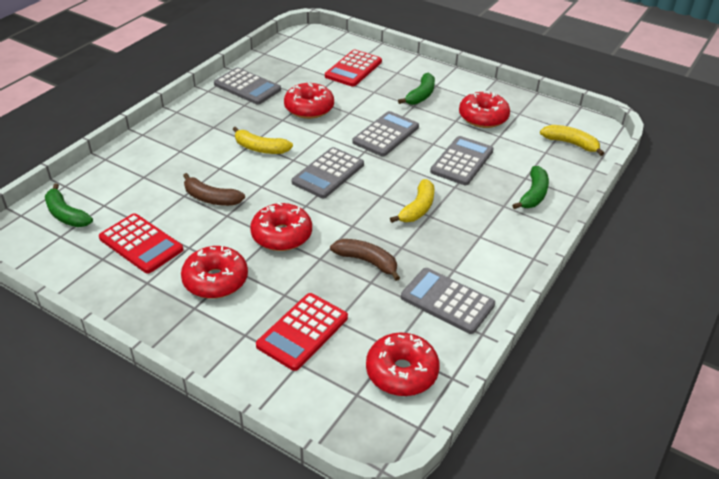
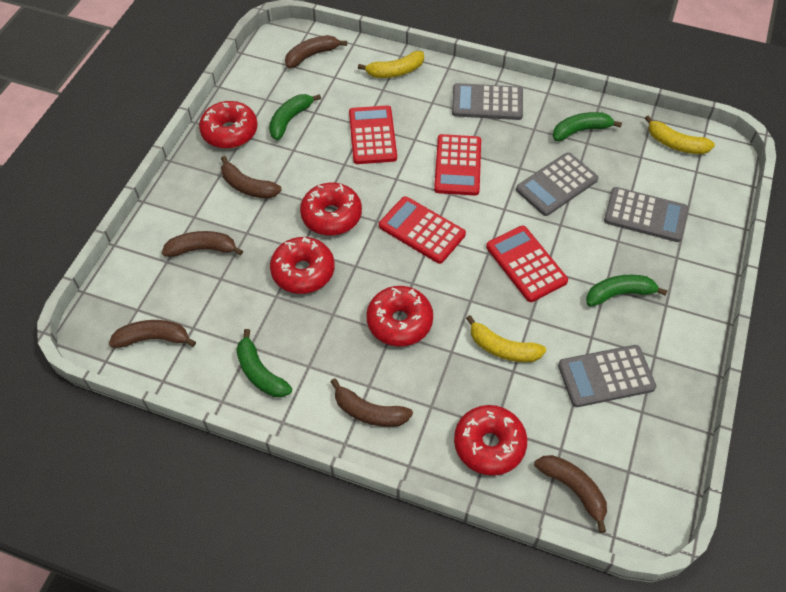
brown banana: 2 -> 6
green banana: 3 -> 4
grey calculator: 5 -> 4
red calculator: 3 -> 4

